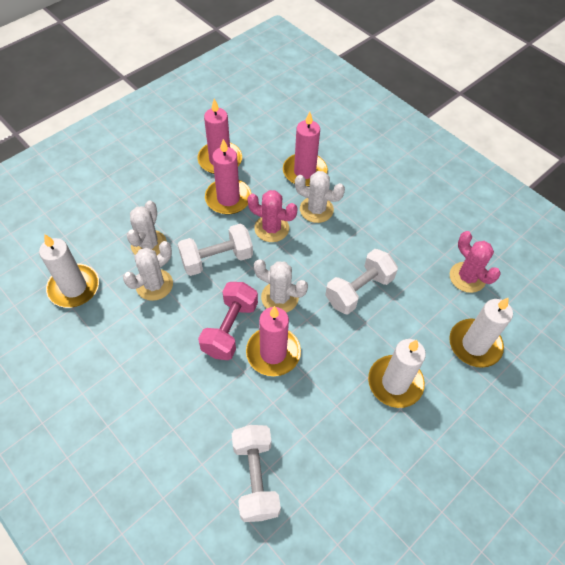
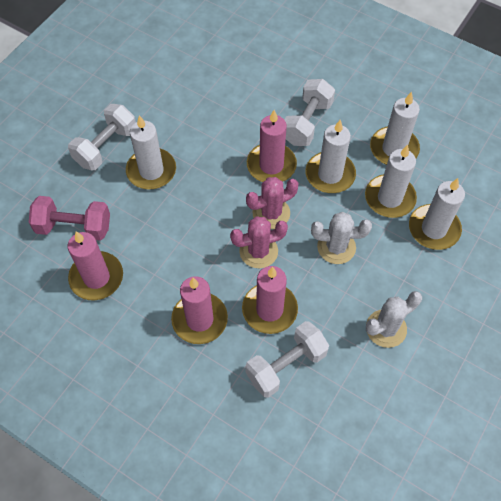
white cactus: 4 -> 2
white candle: 3 -> 5

